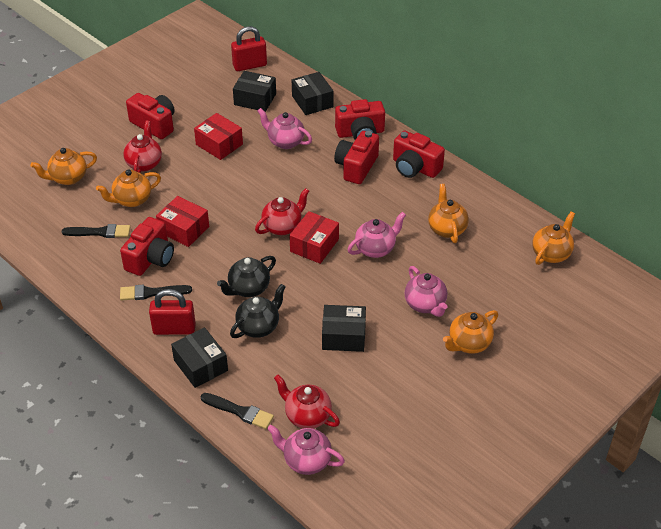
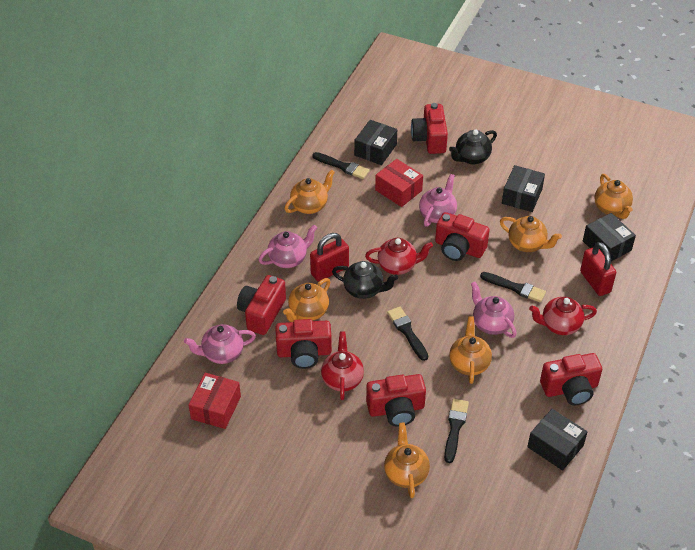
black brush: 3 -> 4
orange teapot: 5 -> 6
red box: 3 -> 2
red camera: 5 -> 6

